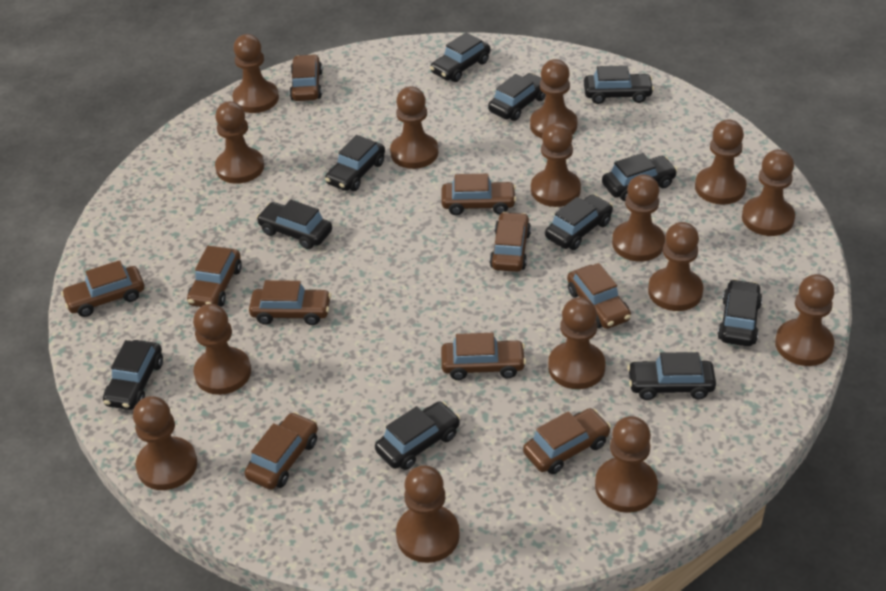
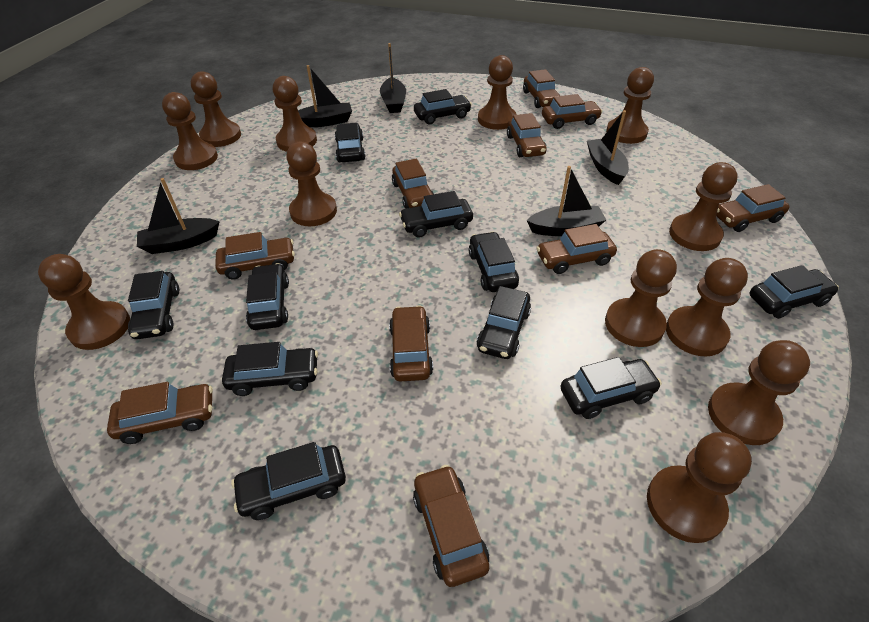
black boat: 0 -> 5
brown pawn: 15 -> 12

